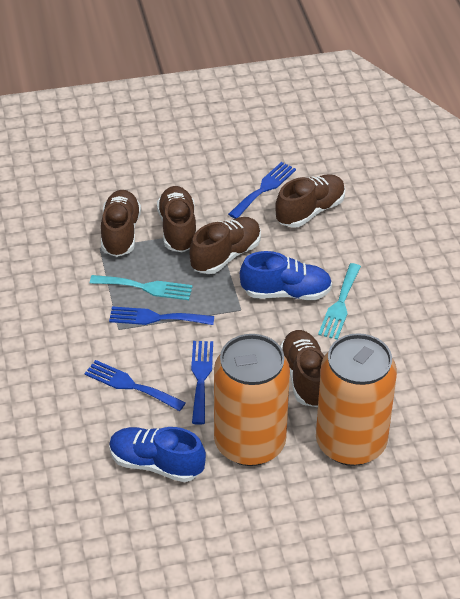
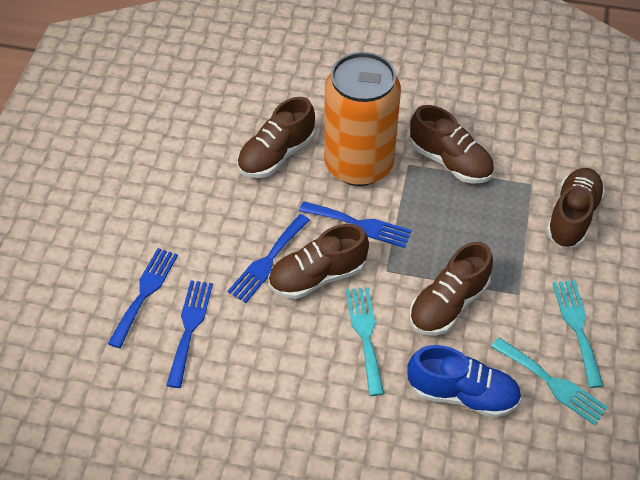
blue shoe: 2 -> 1
orange can: 2 -> 1
turquoise fork: 2 -> 3

